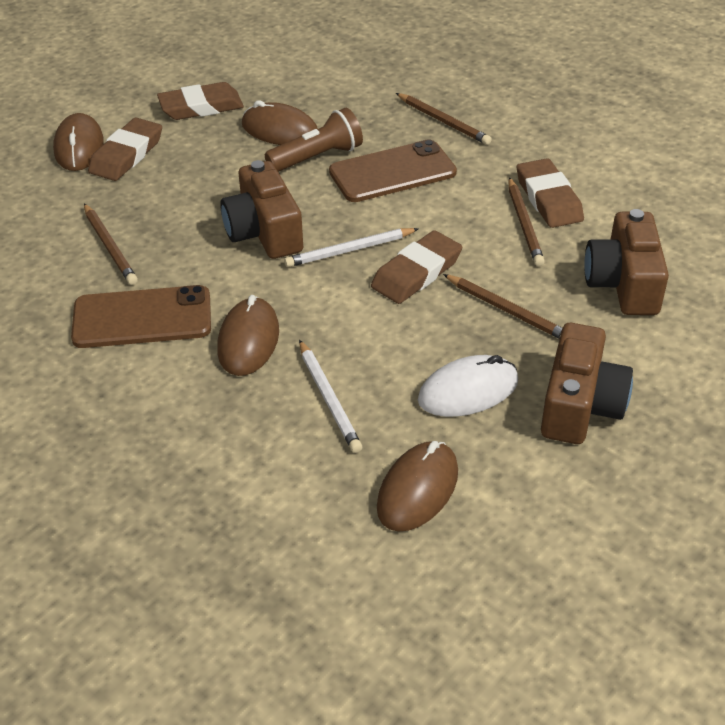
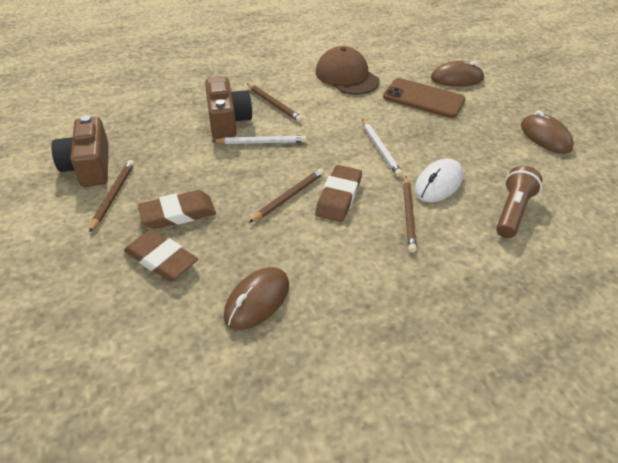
brown camera: 3 -> 2
brown cap: 0 -> 1
brown eraser: 4 -> 3
brown mouse: 4 -> 3
brown phone: 2 -> 1

